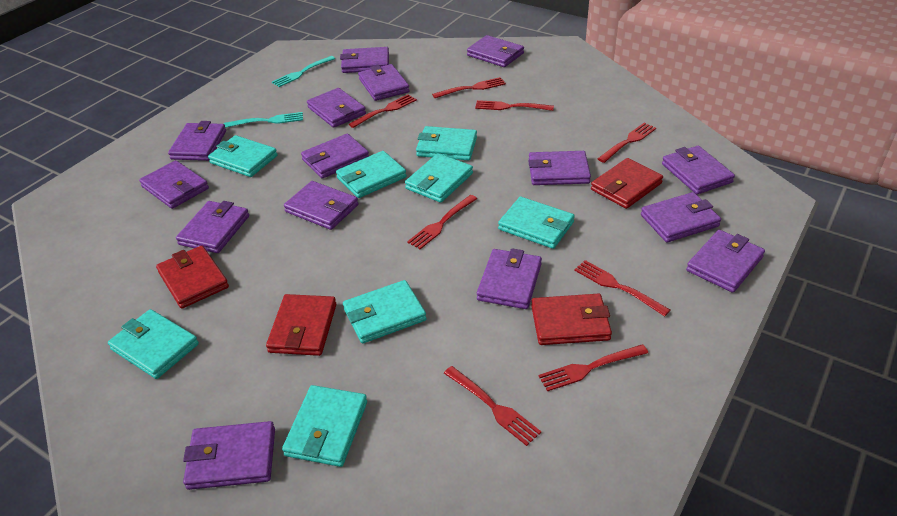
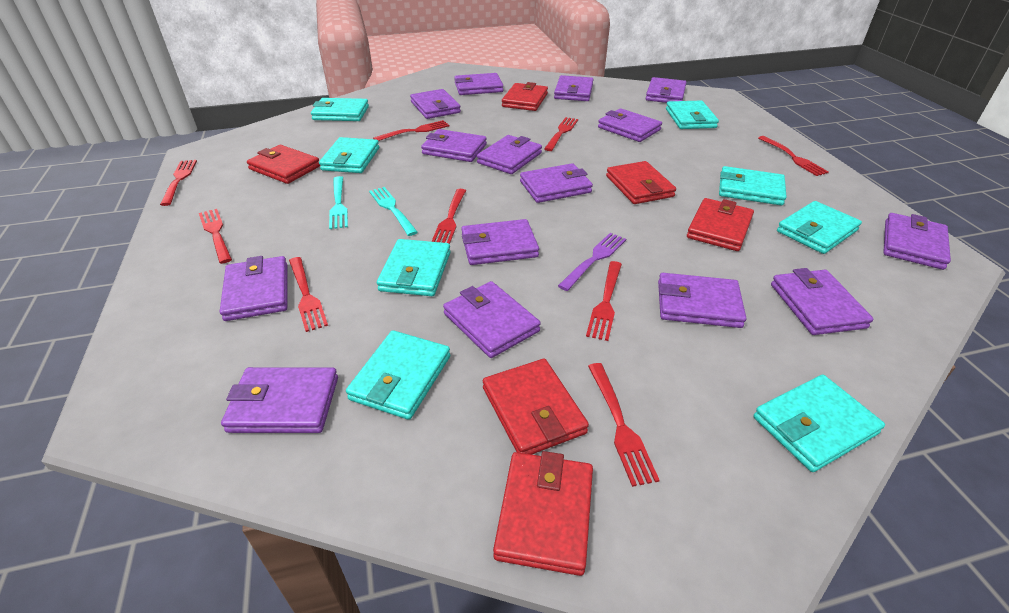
purple fork: 0 -> 1
red fork: 8 -> 9
red wallet: 4 -> 6

